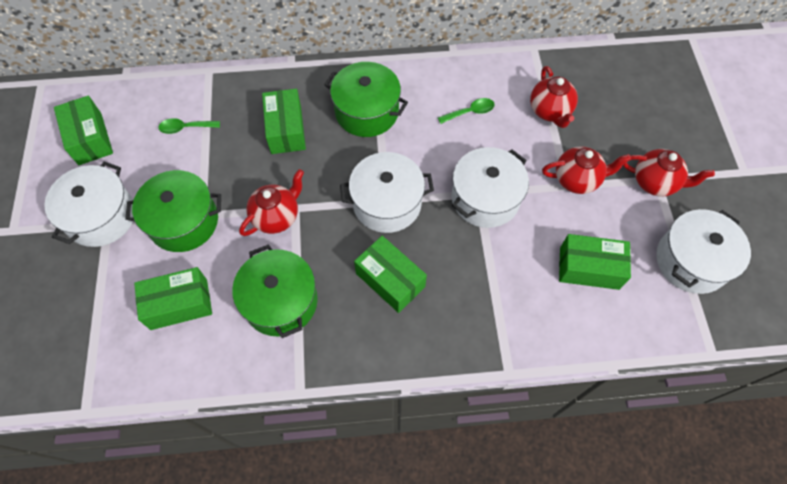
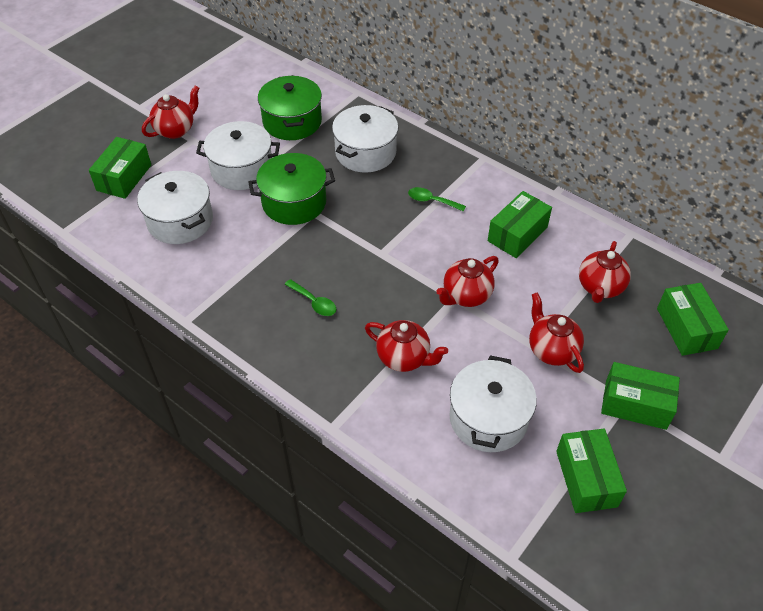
green pot: 3 -> 2
red teapot: 4 -> 5

